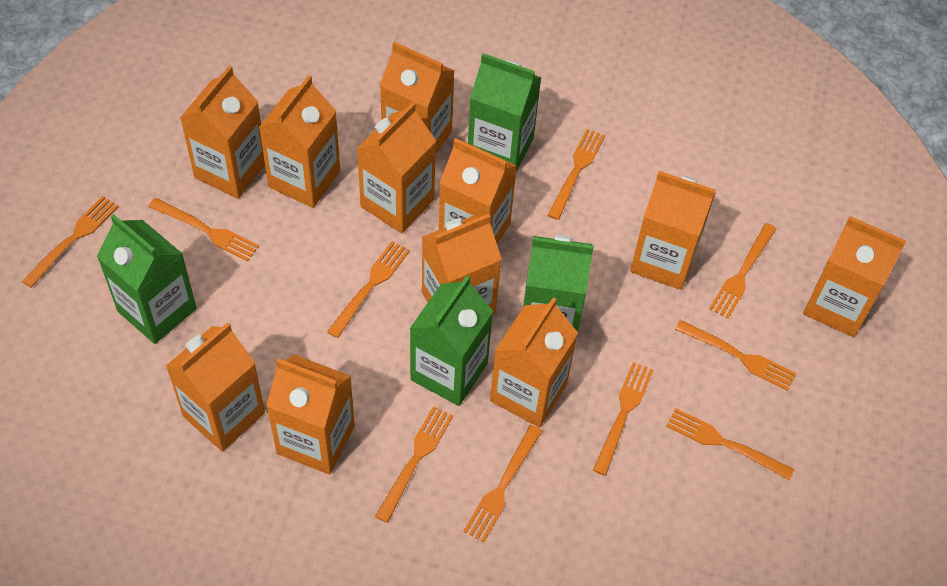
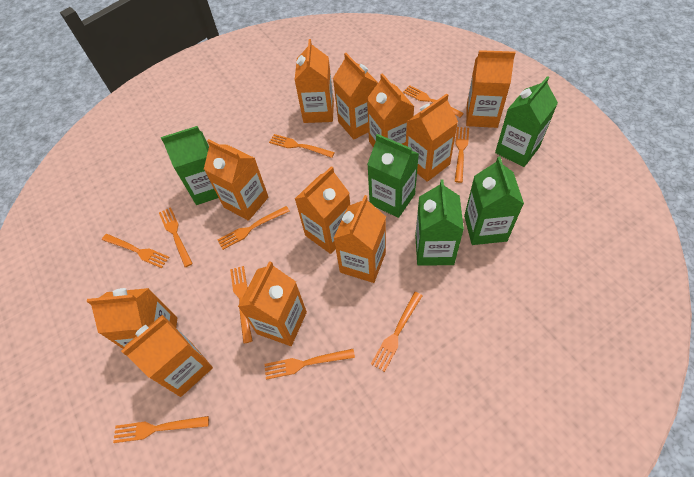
green carton: 4 -> 5

